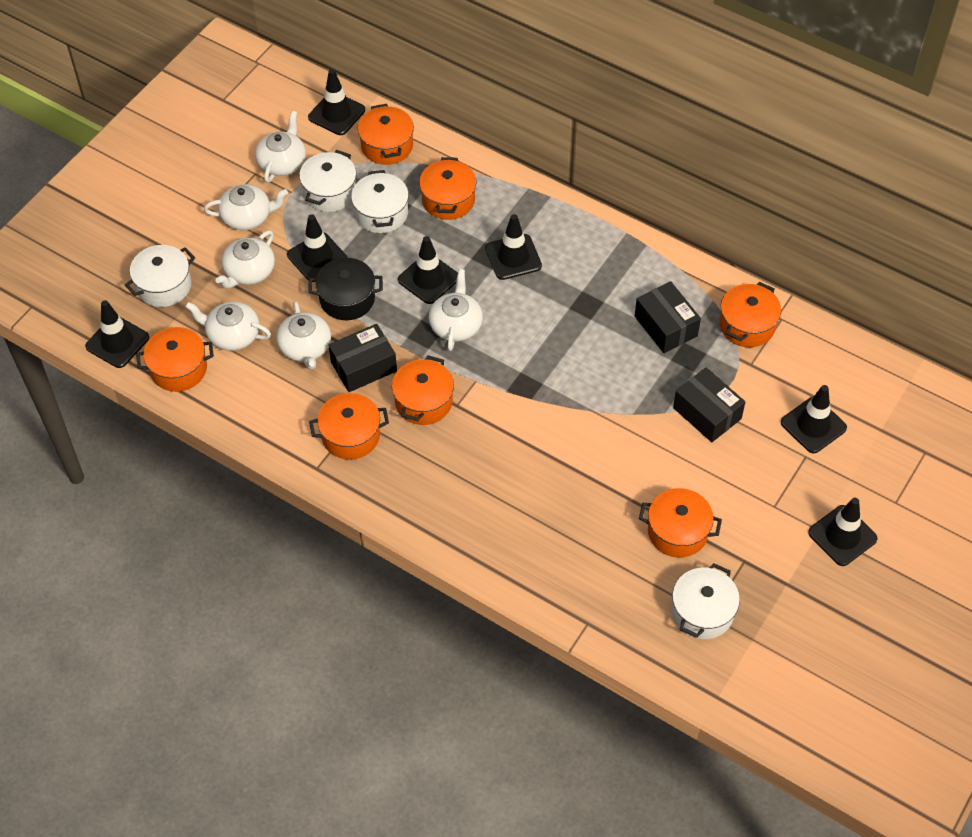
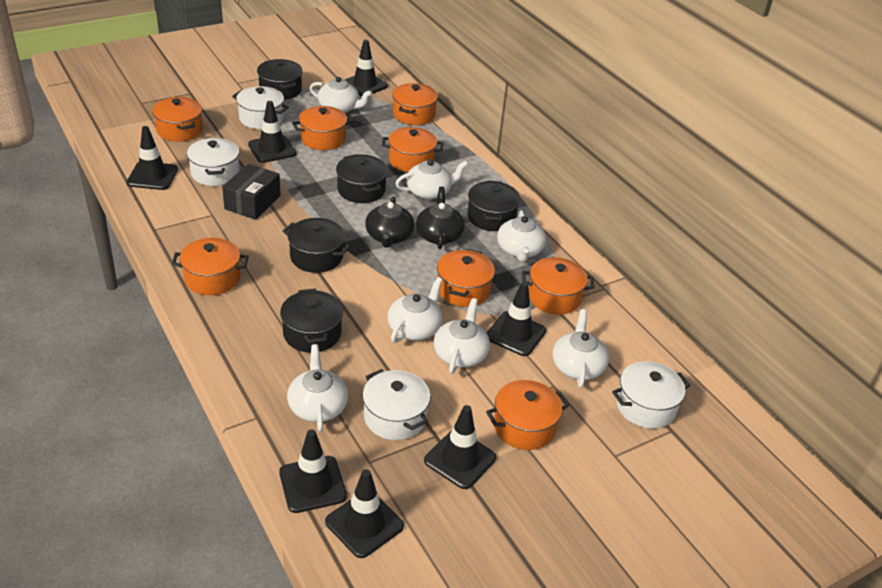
black box: 3 -> 1
black pot: 1 -> 5
black teapot: 0 -> 2
orange pot: 7 -> 8
white teapot: 6 -> 7

